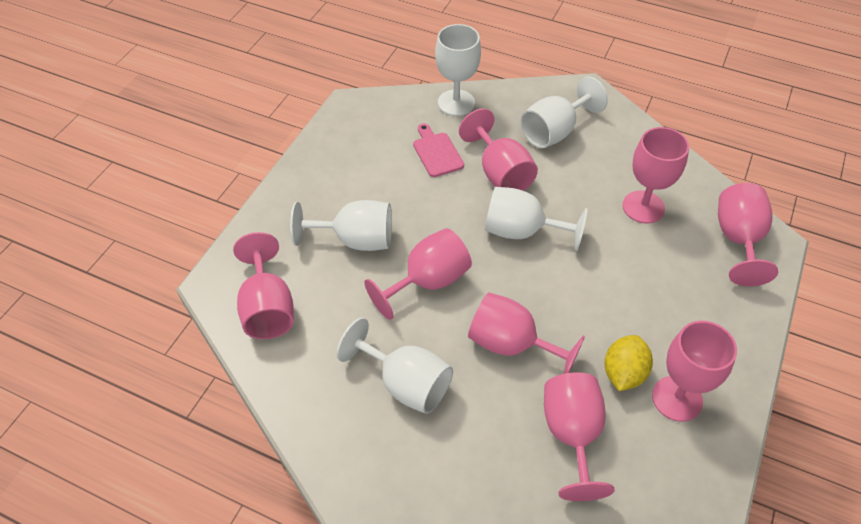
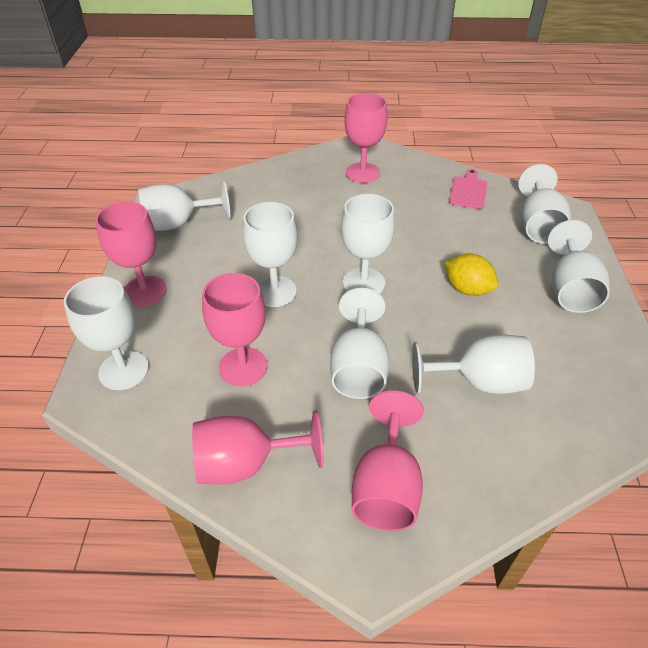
pink goblet: 8 -> 5
white goblet: 5 -> 8

